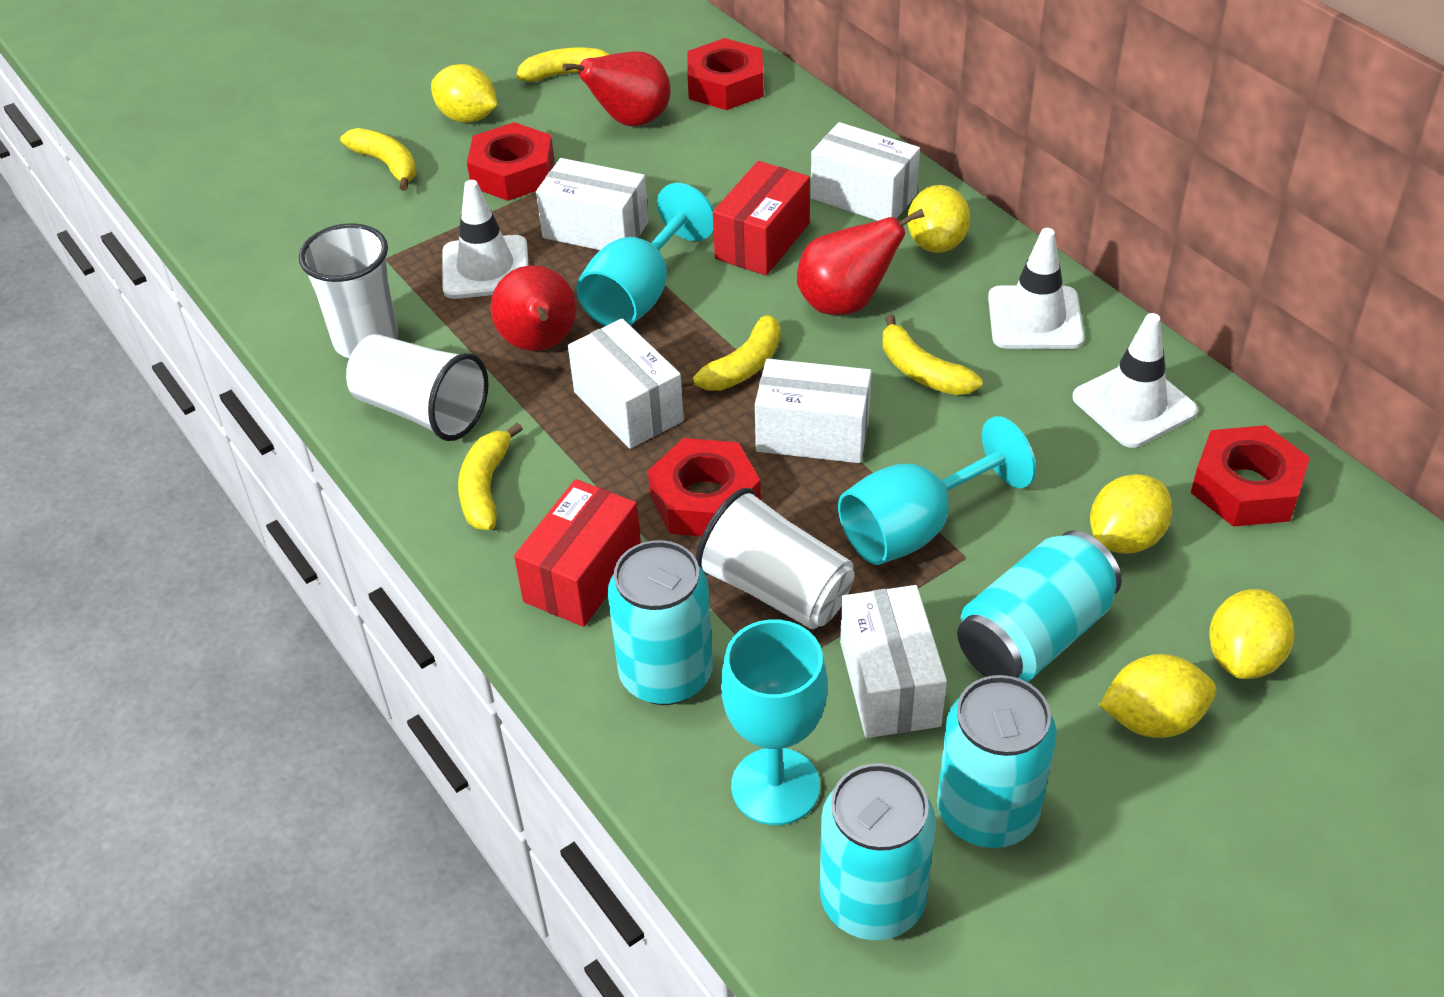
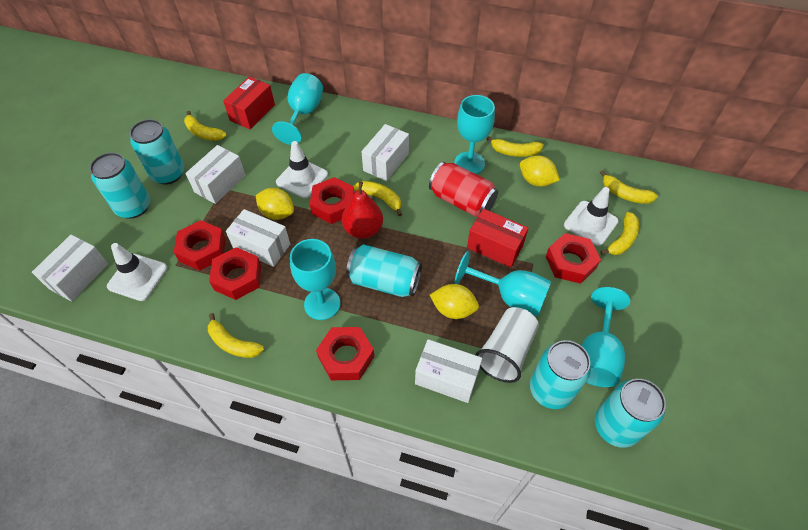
red can: 0 -> 1
red nut: 4 -> 5
red pear: 3 -> 1
turquoise can: 4 -> 5
turquoise goblet: 3 -> 5
white cup: 3 -> 1
yellow banana: 5 -> 6
yellow lemon: 5 -> 3

